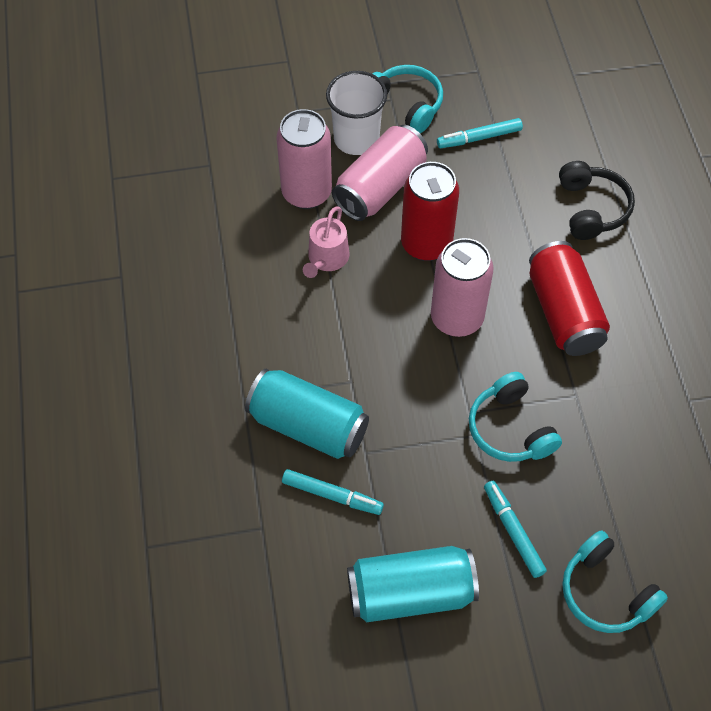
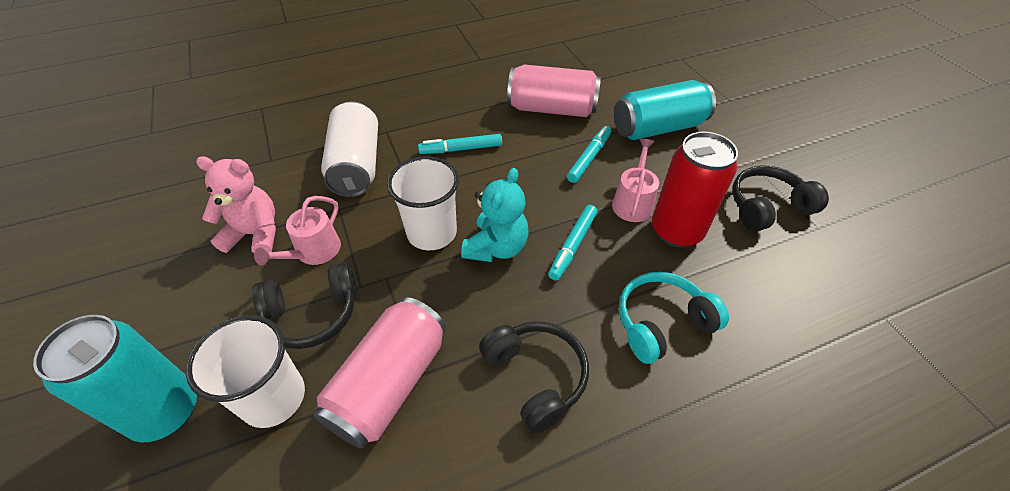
black headphones: 1 -> 3
pink can: 3 -> 2
pink teddy bear: 0 -> 1
pink watering can: 1 -> 2
red can: 2 -> 1
turquoise headphones: 3 -> 1
turquoise teddy bear: 0 -> 1
white can: 0 -> 1
white cup: 1 -> 2

